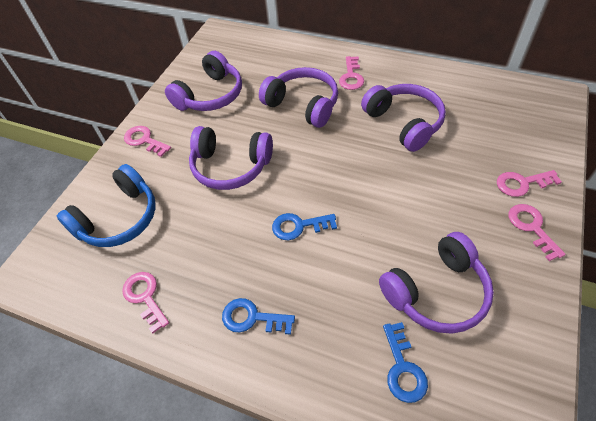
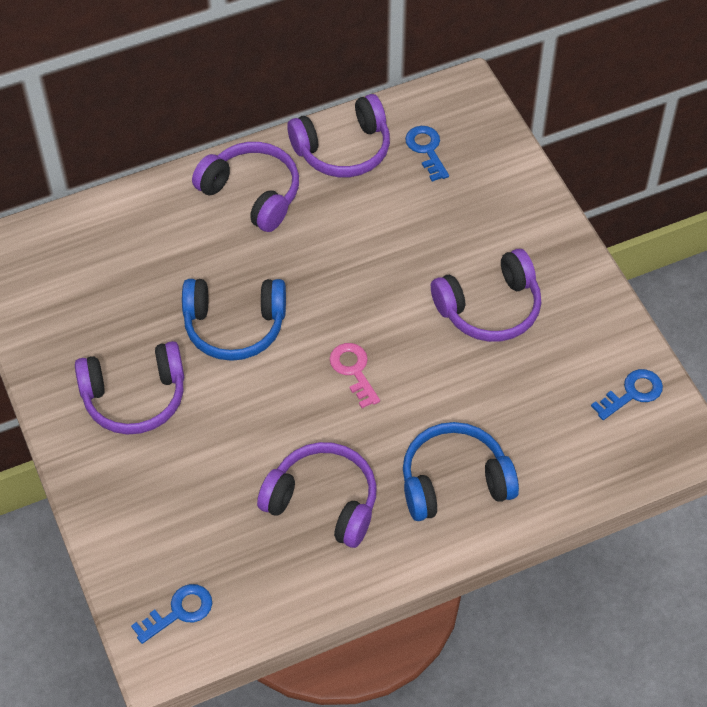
blue headphones: 1 -> 2
pink key: 5 -> 1

